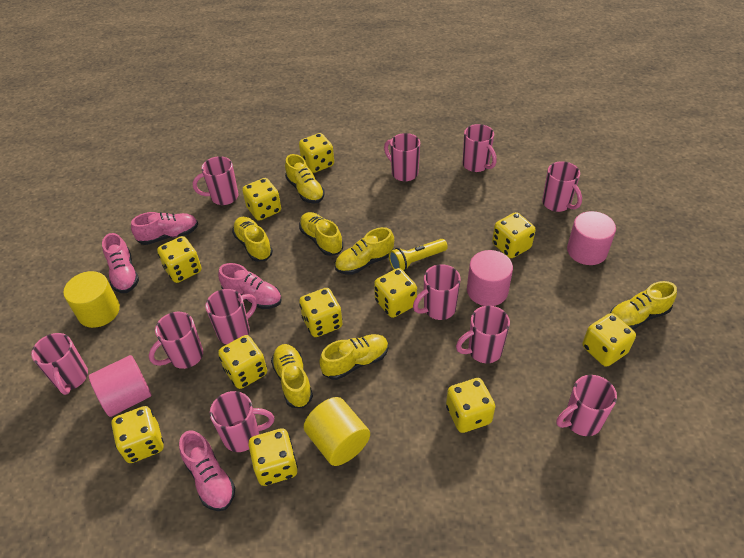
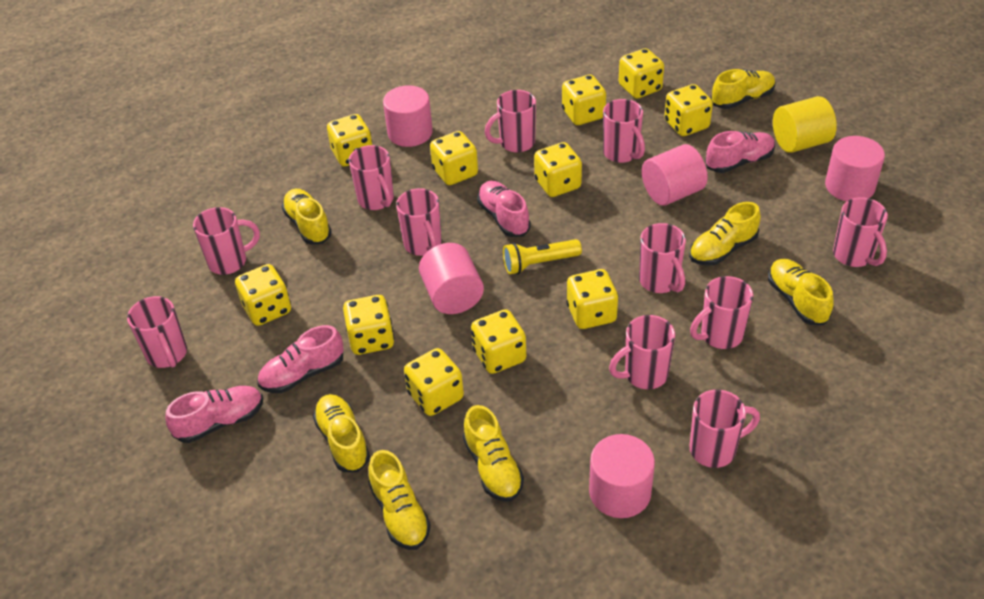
pink cylinder: 3 -> 5
yellow cylinder: 2 -> 1

